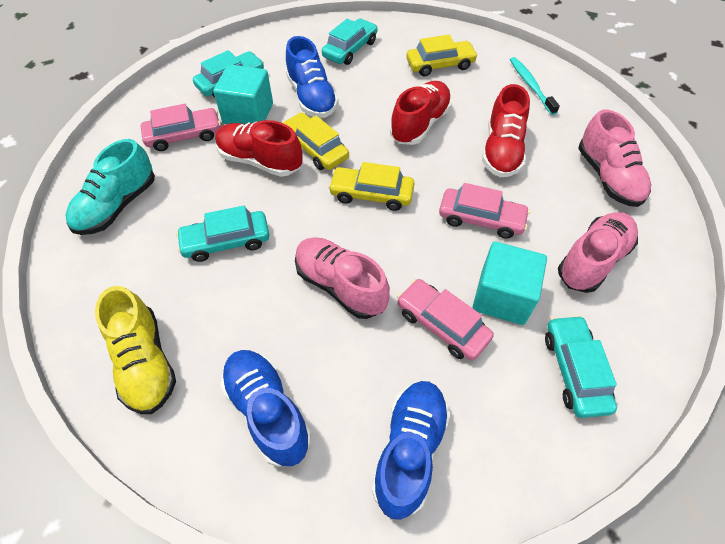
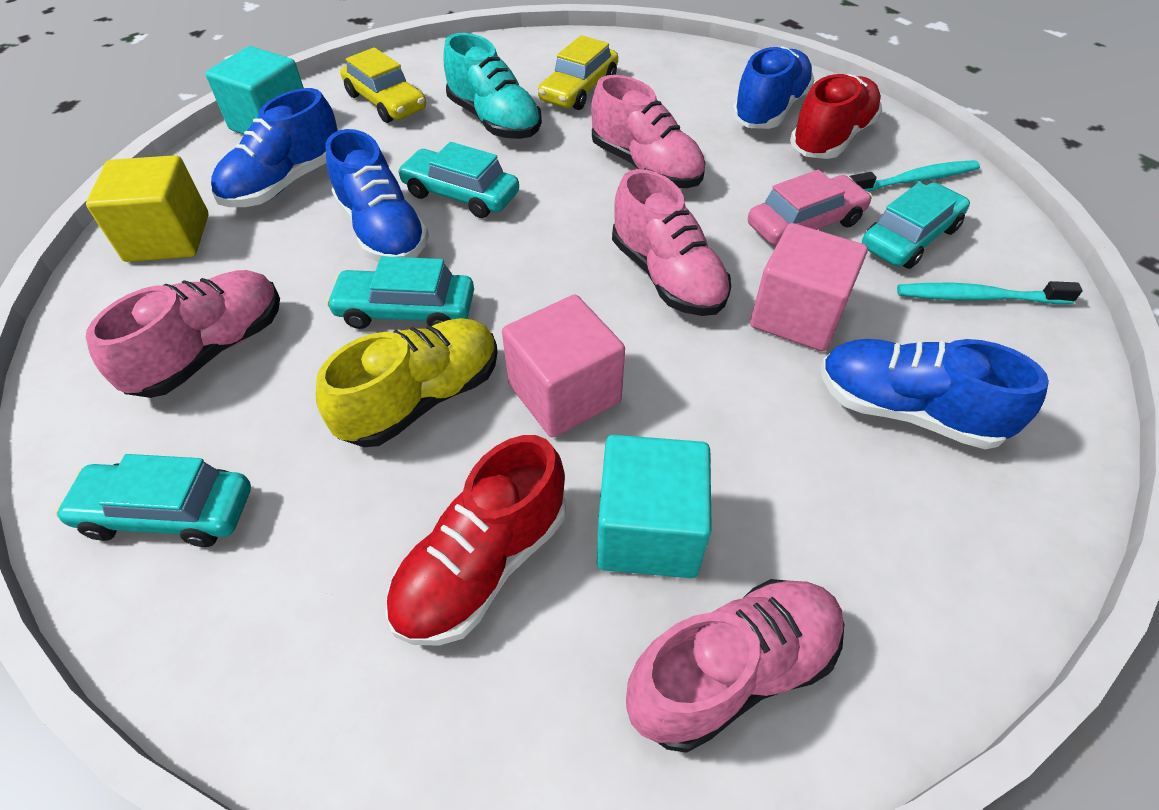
blue shoe: 3 -> 4
pink car: 3 -> 1
pink cube: 0 -> 2
pink shoe: 3 -> 4
red shoe: 3 -> 2
turquoise toothbrush: 1 -> 2
yellow car: 3 -> 2
yellow cube: 0 -> 1

